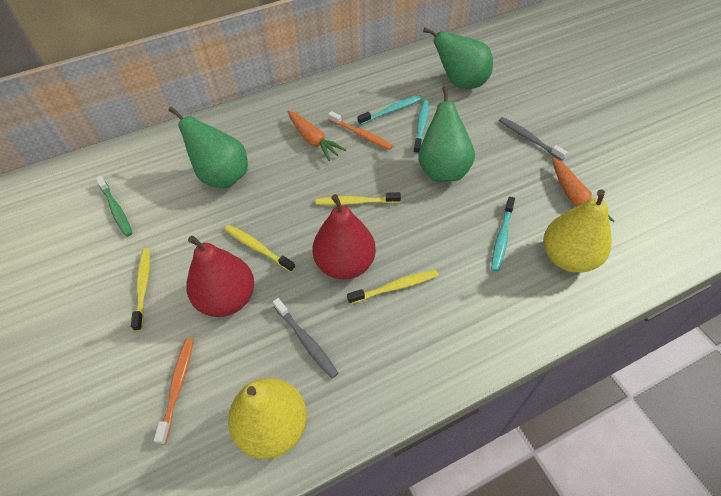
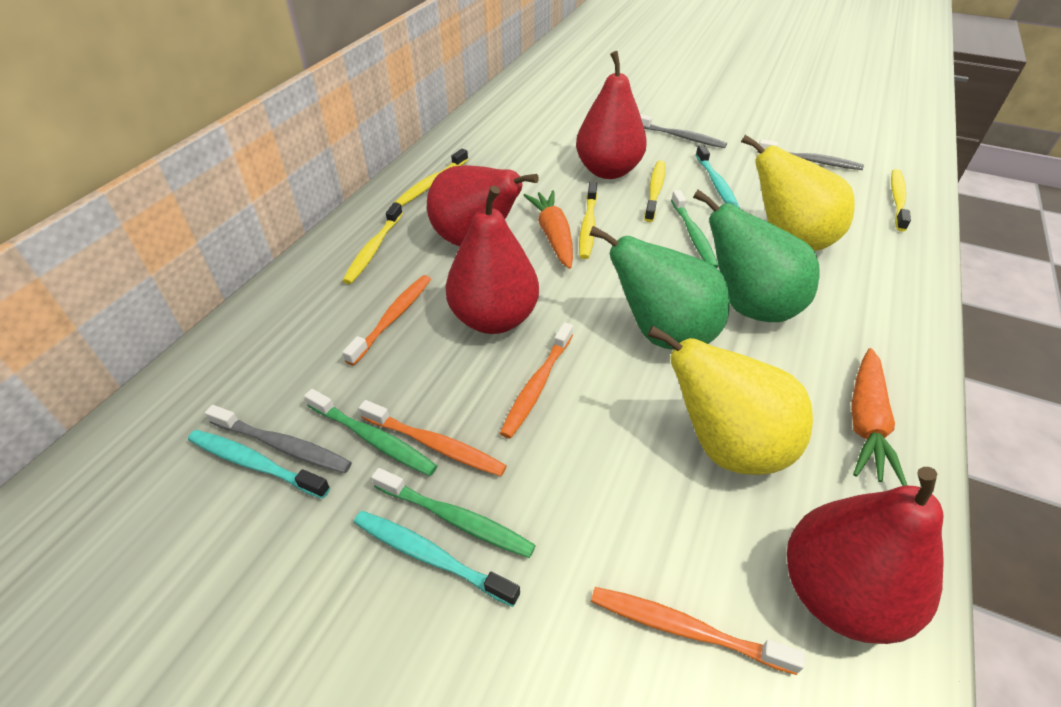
green pear: 3 -> 2
green toothbrush: 1 -> 3
grey toothbrush: 2 -> 3
orange toothbrush: 2 -> 4
red pear: 2 -> 4
yellow toothbrush: 4 -> 5

